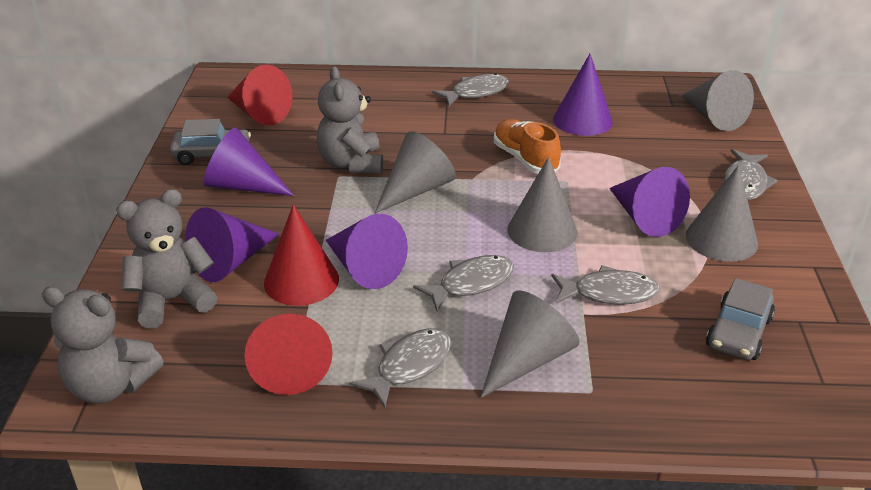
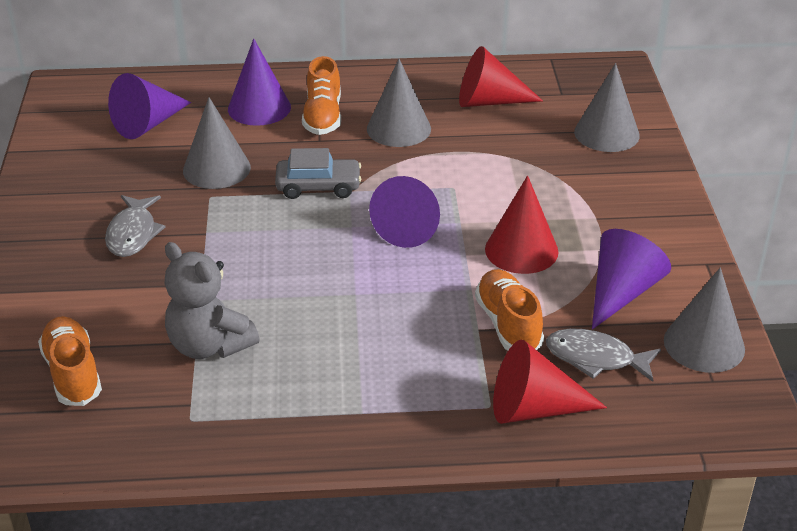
grey car: 2 -> 1
grey cone: 5 -> 4
grey fish: 5 -> 2
grey teddy bear: 3 -> 1
orange shoe: 1 -> 3
purple cone: 5 -> 4

